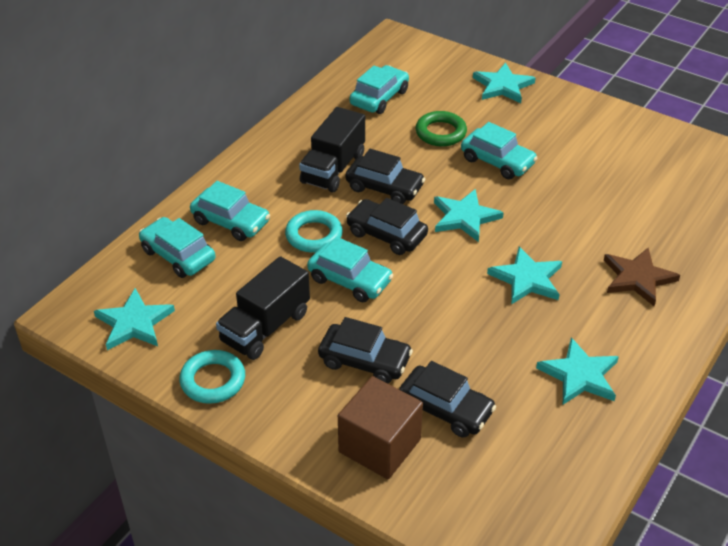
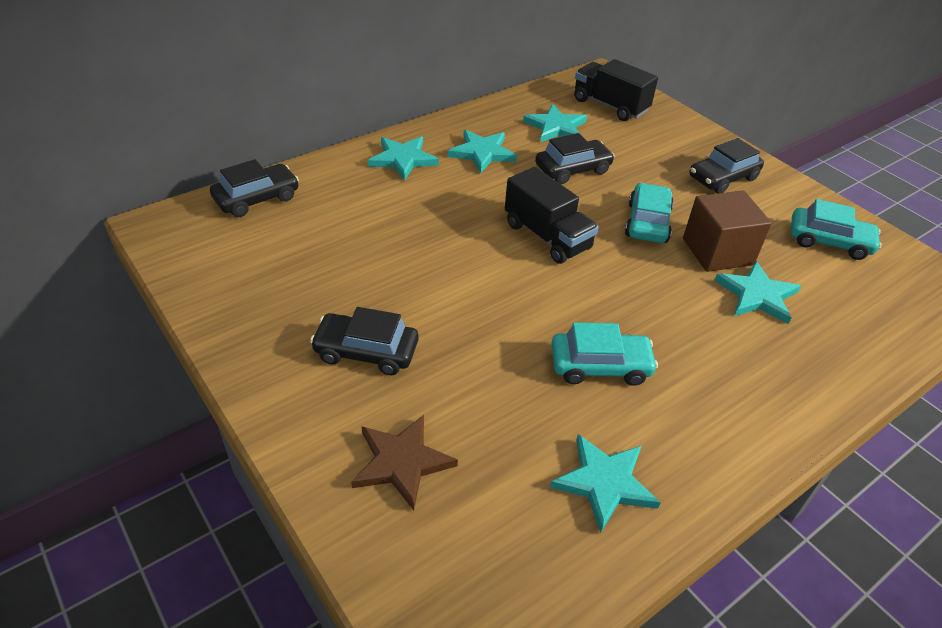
green ring: 1 -> 0
turquoise car: 5 -> 3
turquoise ring: 2 -> 0

